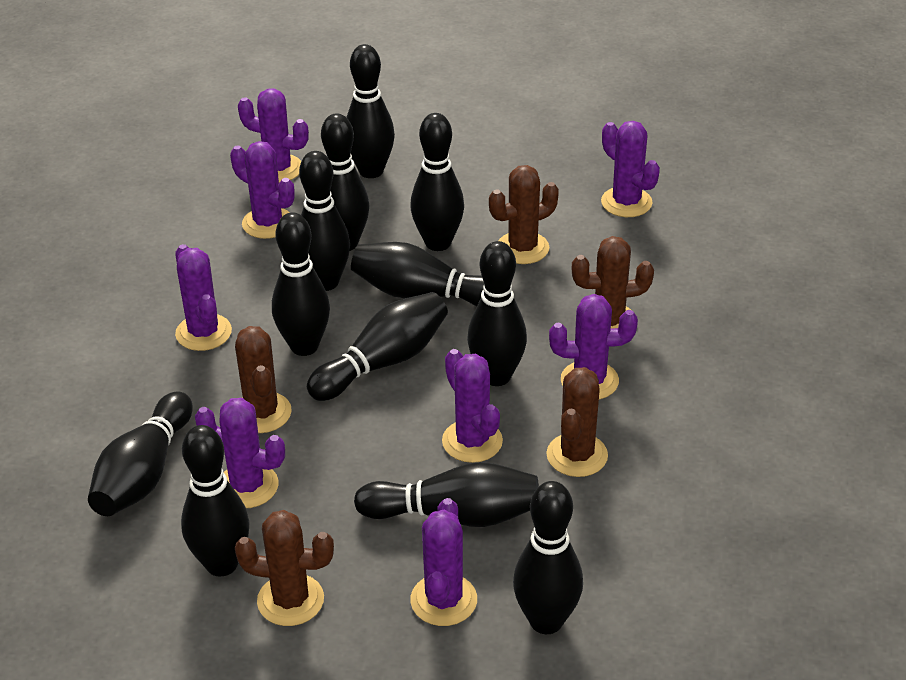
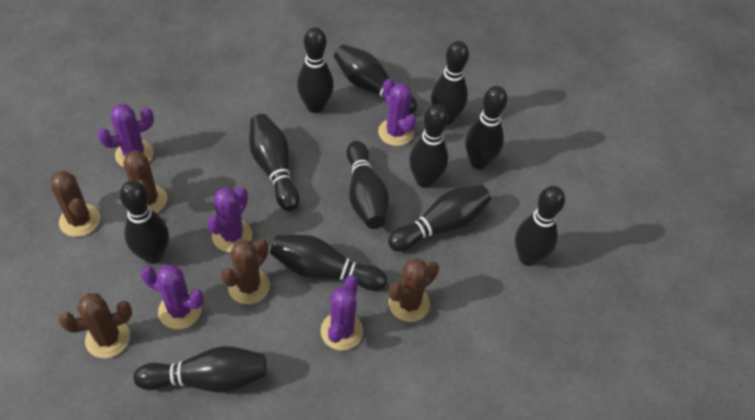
purple cactus: 8 -> 5

